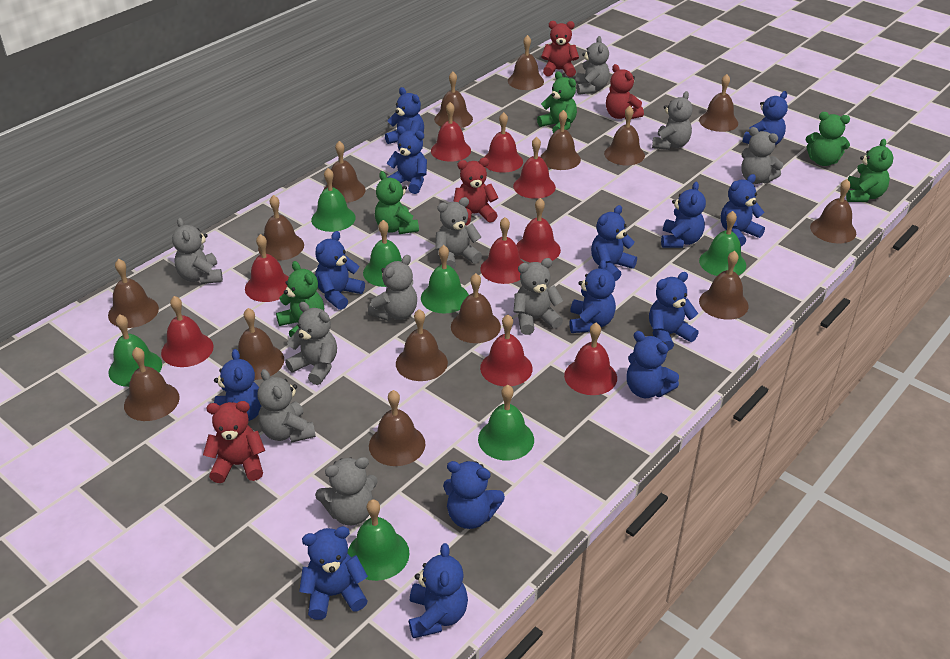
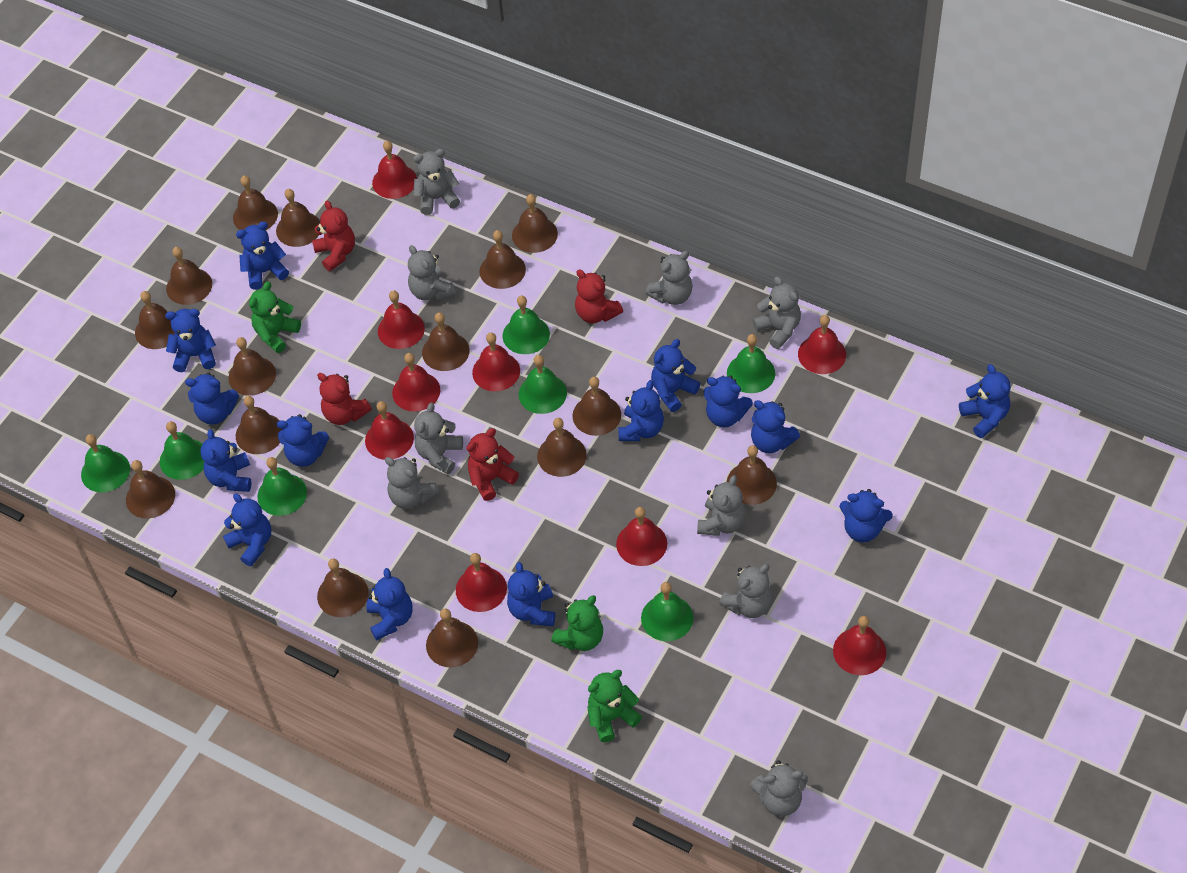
green teddy bear: 5 -> 3
grey teddy bear: 10 -> 9

